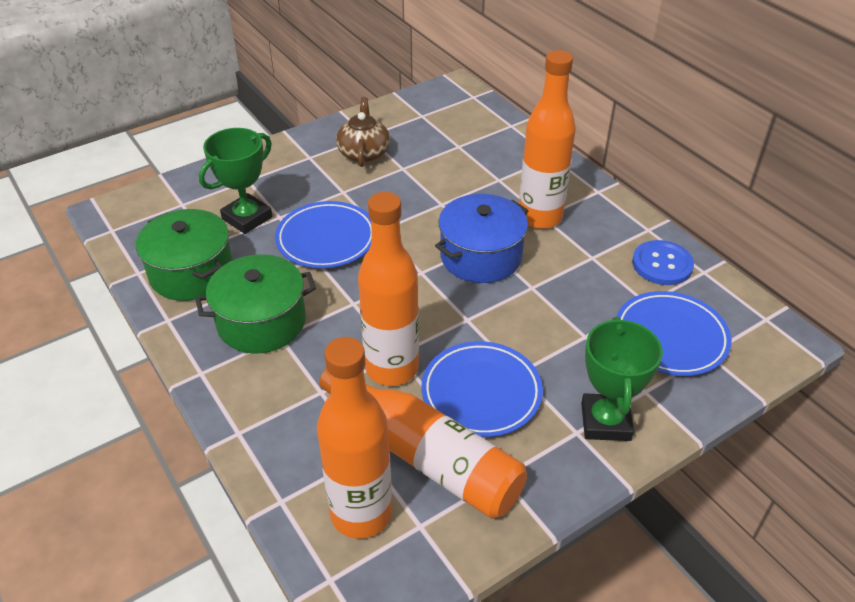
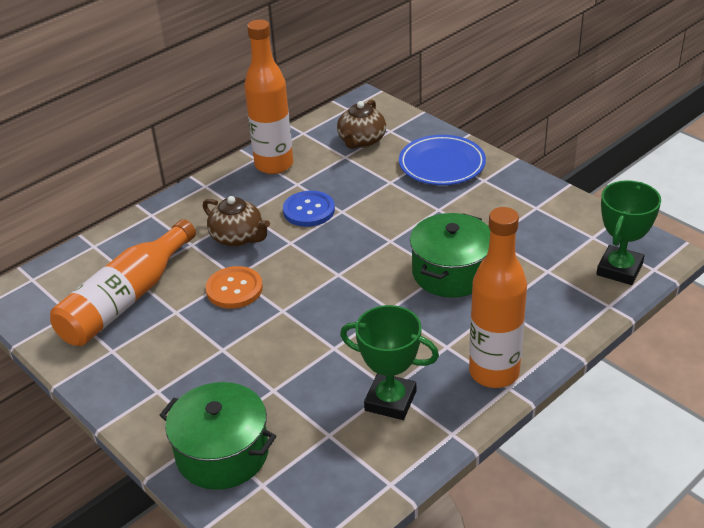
blue plate: 3 -> 1
blue pot: 1 -> 0
brown teapot: 1 -> 2
orange bottle: 4 -> 3
orange button: 0 -> 1

